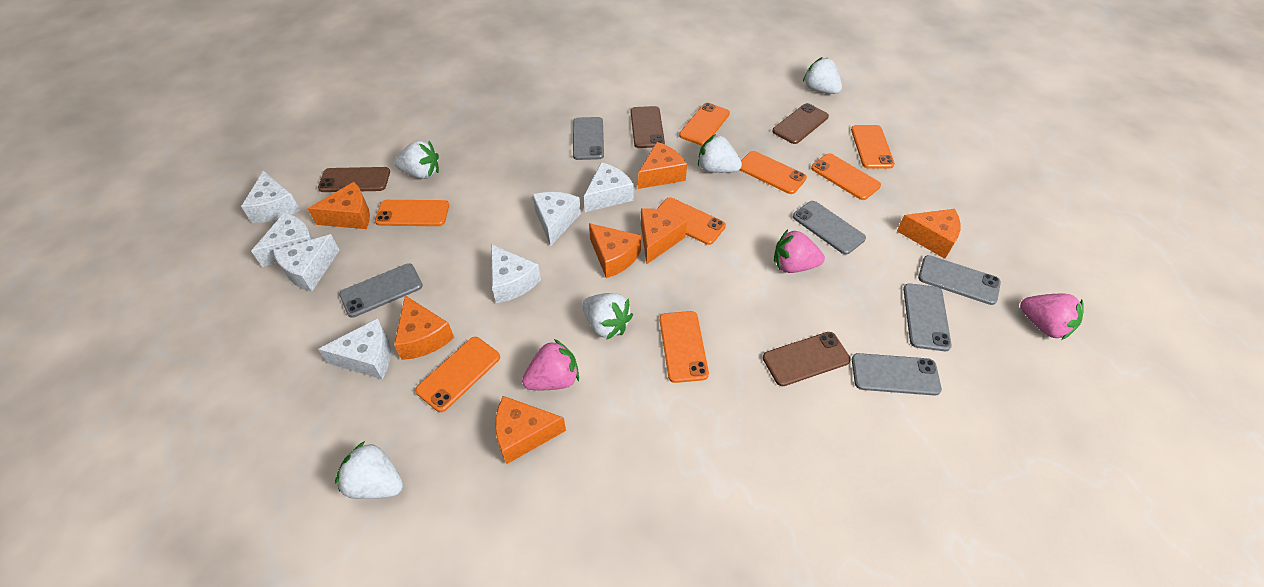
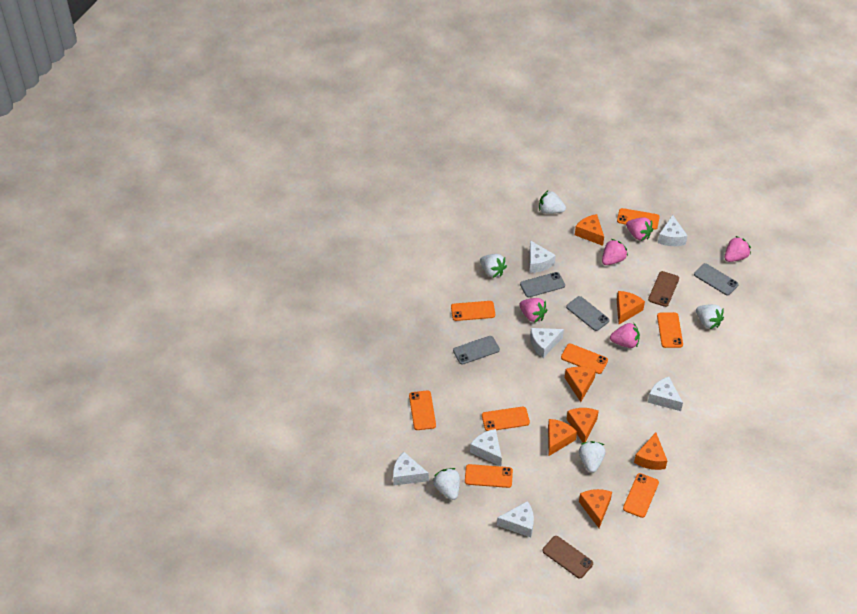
brown phone: 4 -> 2
grey phone: 6 -> 4
pink strawberry: 3 -> 5

